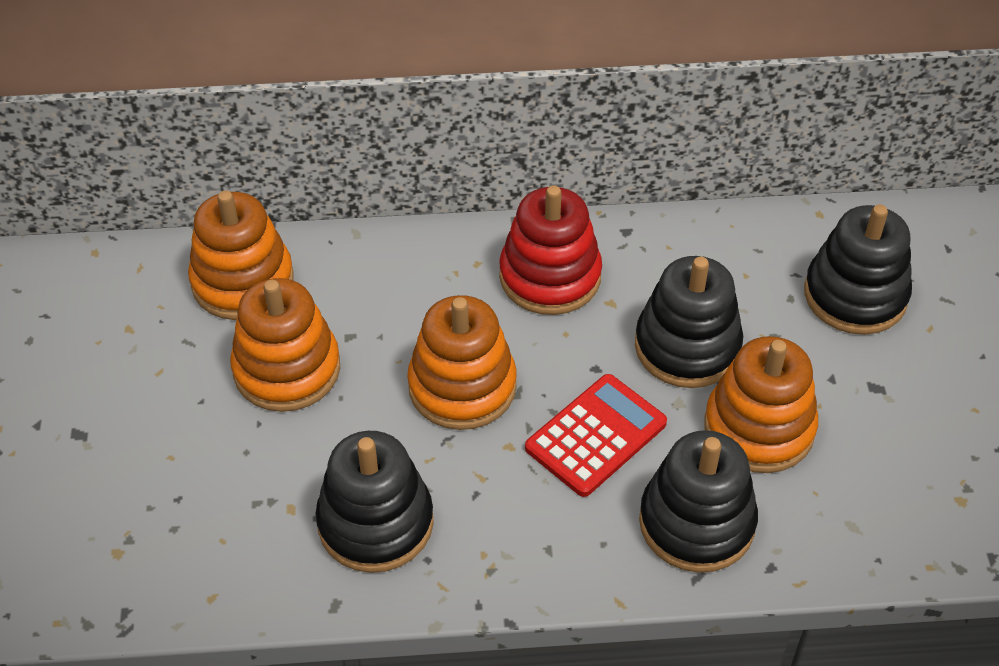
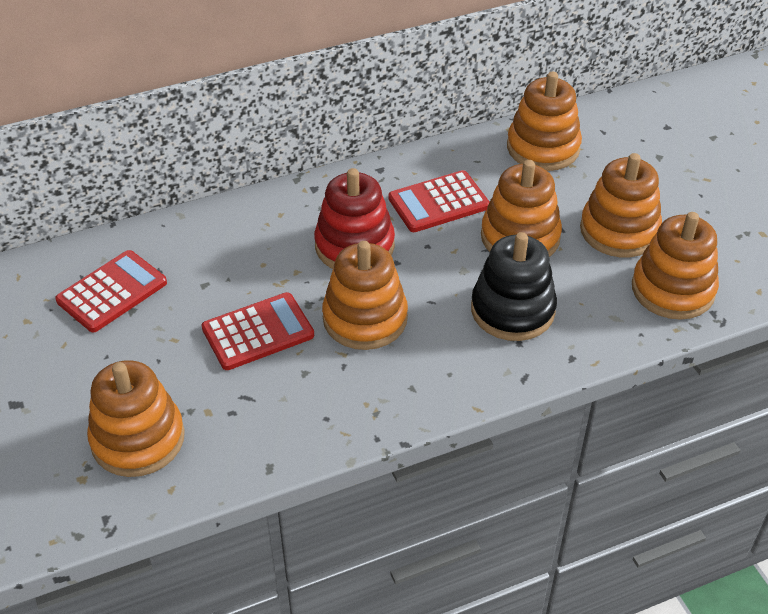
black stacking toy: 4 -> 1
orange stacking toy: 4 -> 6
red calculator: 1 -> 3

